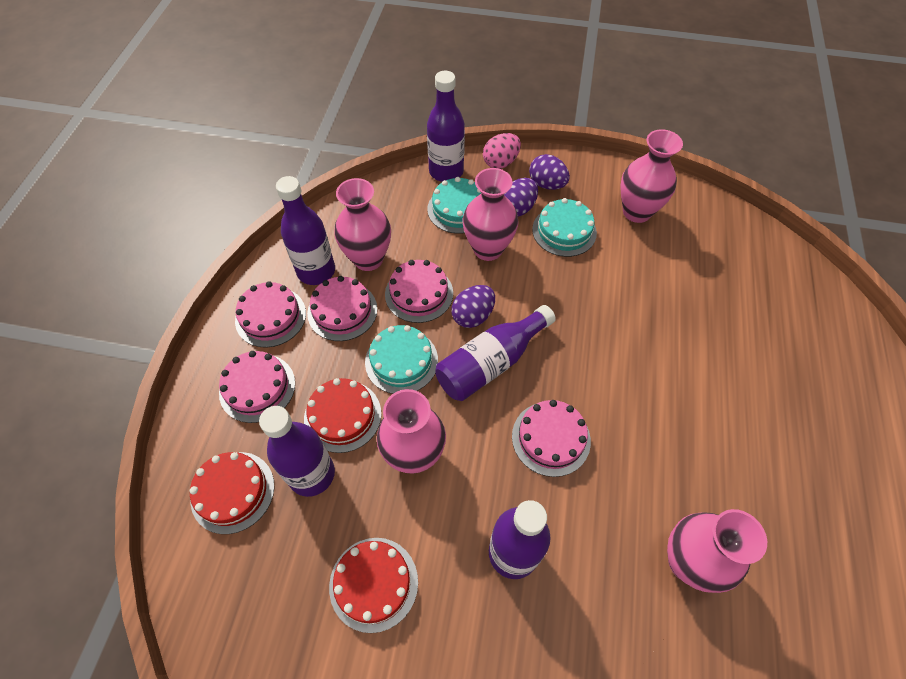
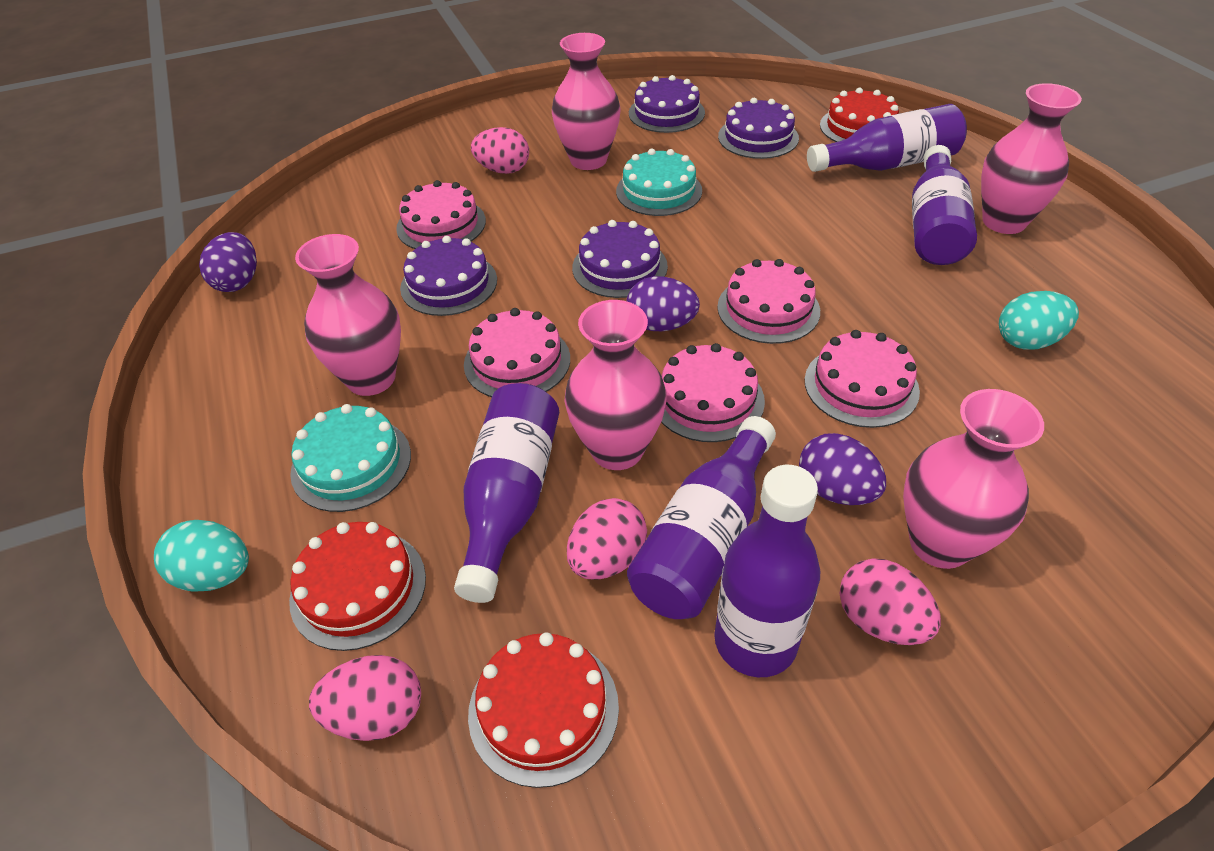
pink egg: 1 -> 4
purple cake: 0 -> 4
turquoise cake: 3 -> 2
turquoise egg: 0 -> 2

